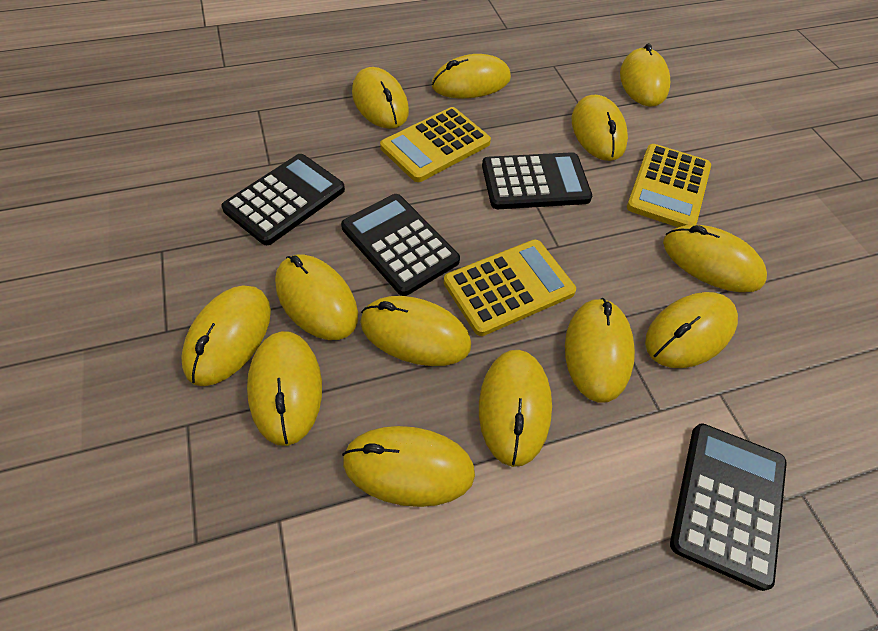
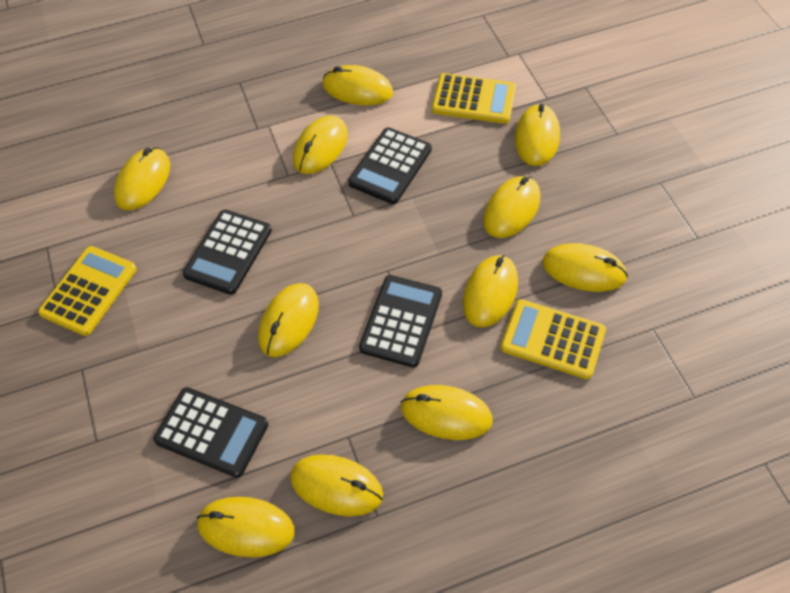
yellow mouse: 13 -> 11

